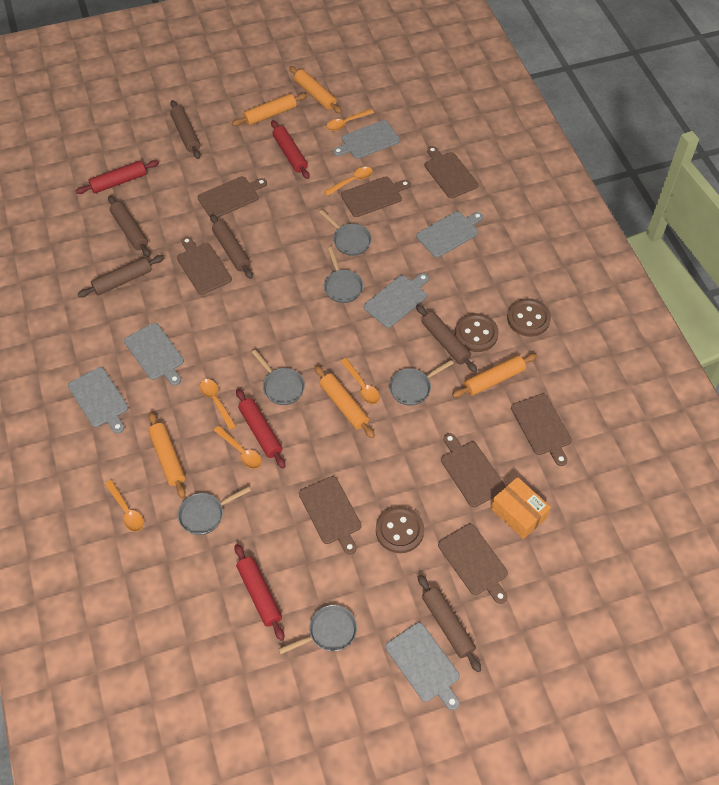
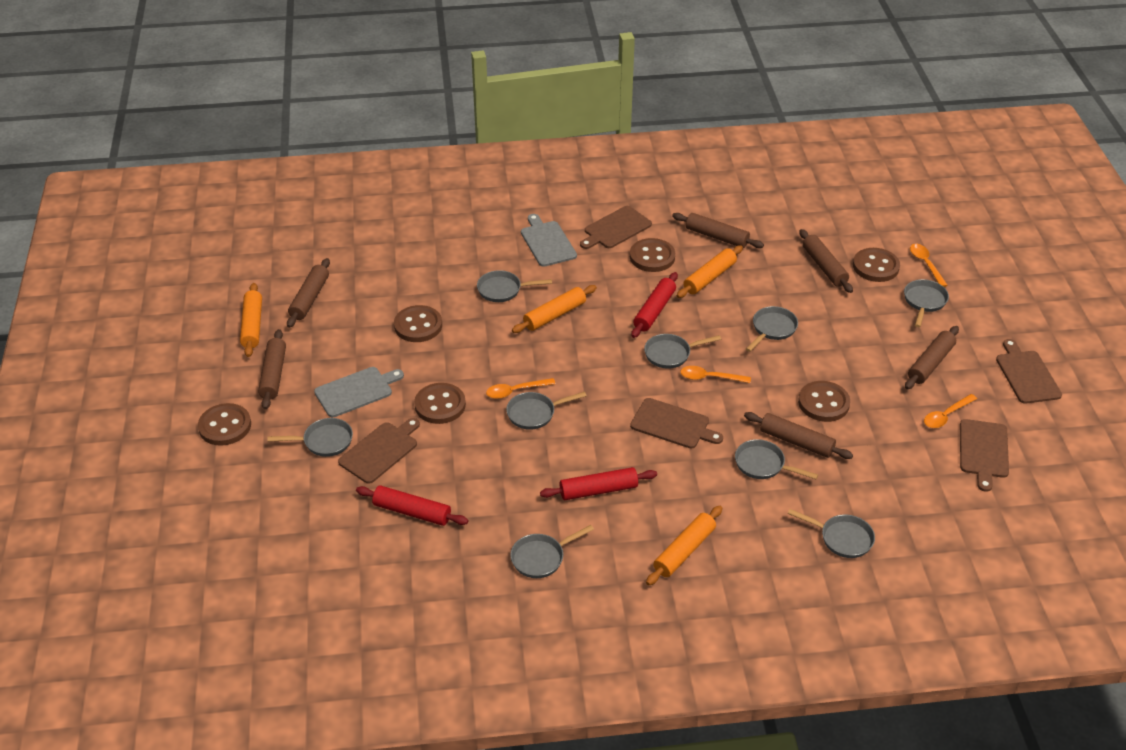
brown button: 3 -> 6
brown cutting board: 8 -> 5
grey cutting board: 6 -> 2
grey pan: 6 -> 9
orange box: 1 -> 0
orange rolling pin: 5 -> 4
orange spoon: 6 -> 4
red rolling pin: 4 -> 3

